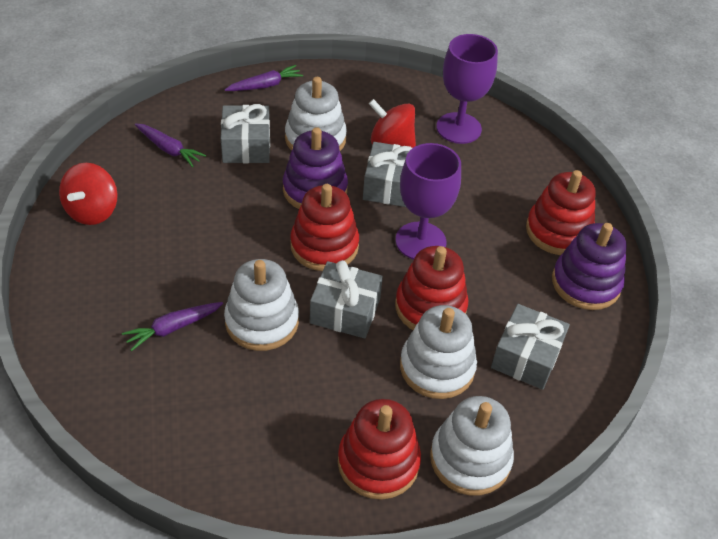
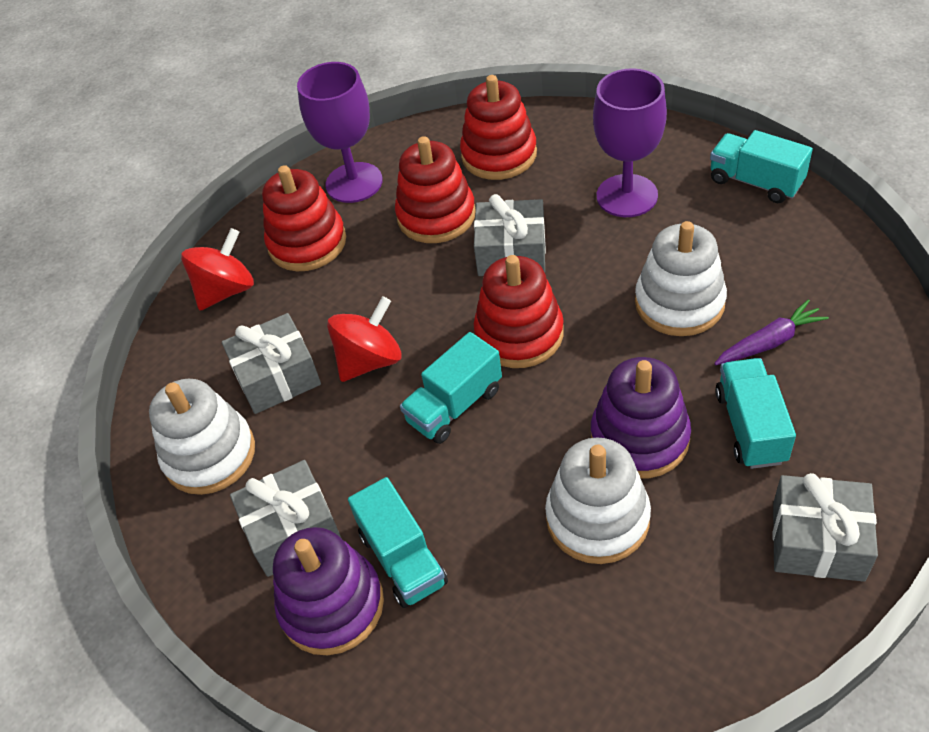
purple carrot: 3 -> 1
turquoise truck: 0 -> 4
white stacking toy: 4 -> 3

